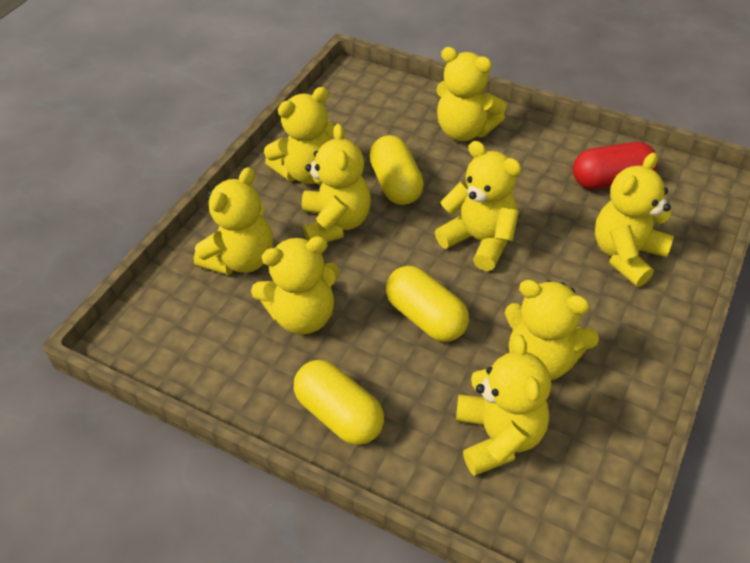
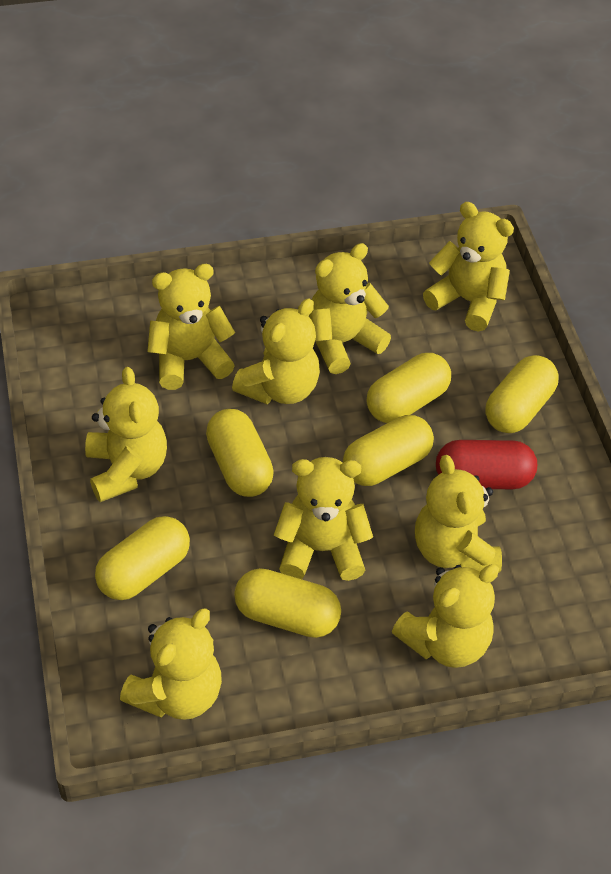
yellow capsule: 3 -> 6

